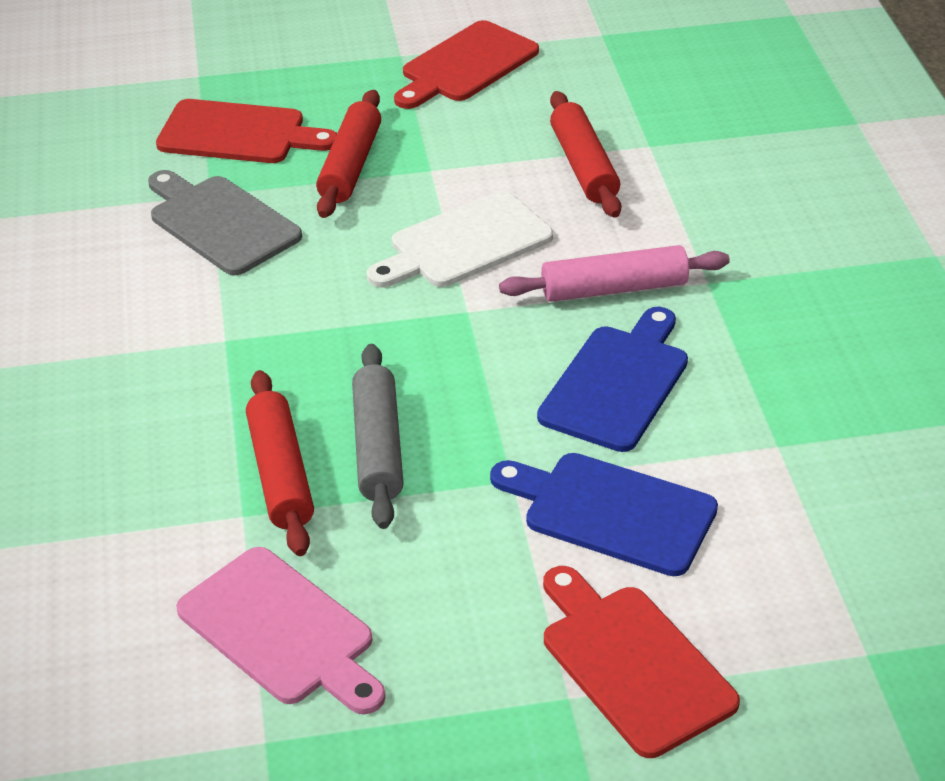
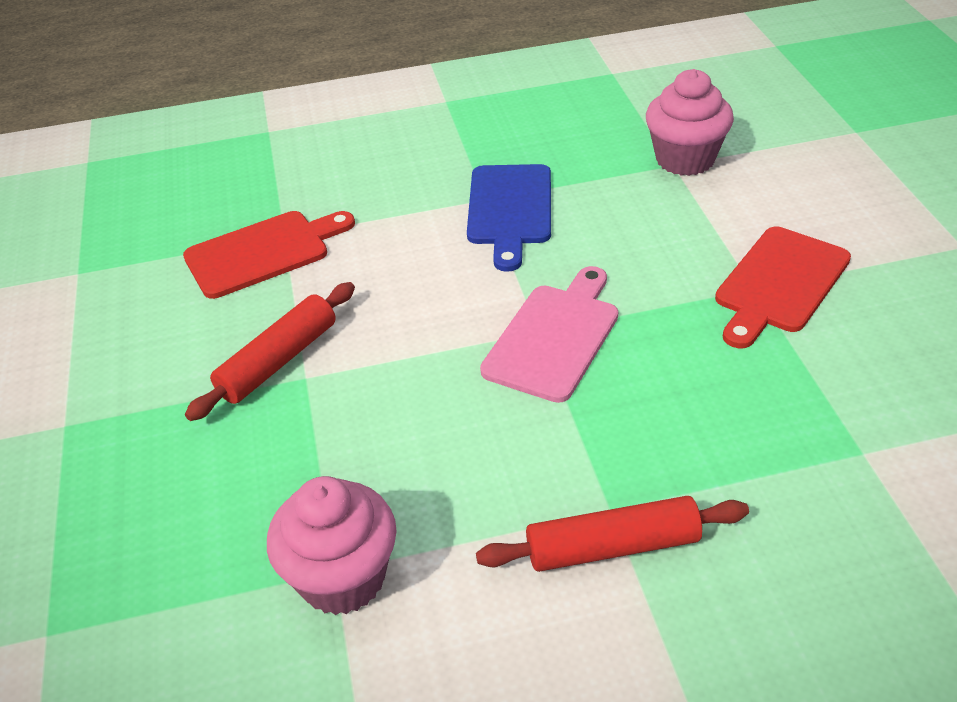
blue cutting board: 2 -> 1
grey cutting board: 1 -> 0
grey rolling pin: 1 -> 0
pink cupcake: 0 -> 2
pink rolling pin: 1 -> 0
red cutting board: 3 -> 2
red rolling pin: 3 -> 2
white cutting board: 1 -> 0

